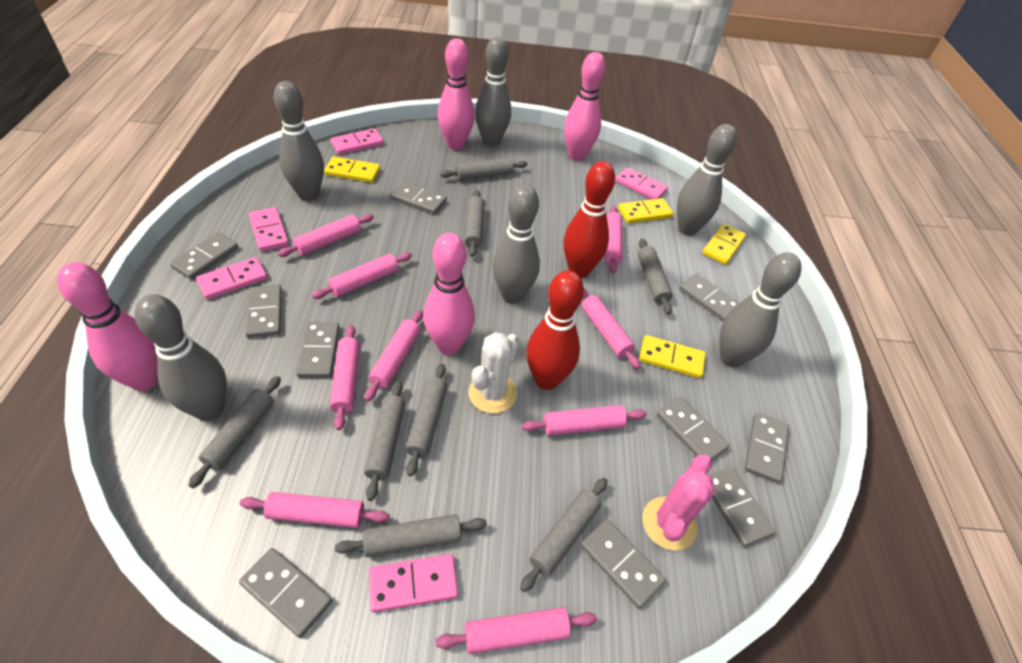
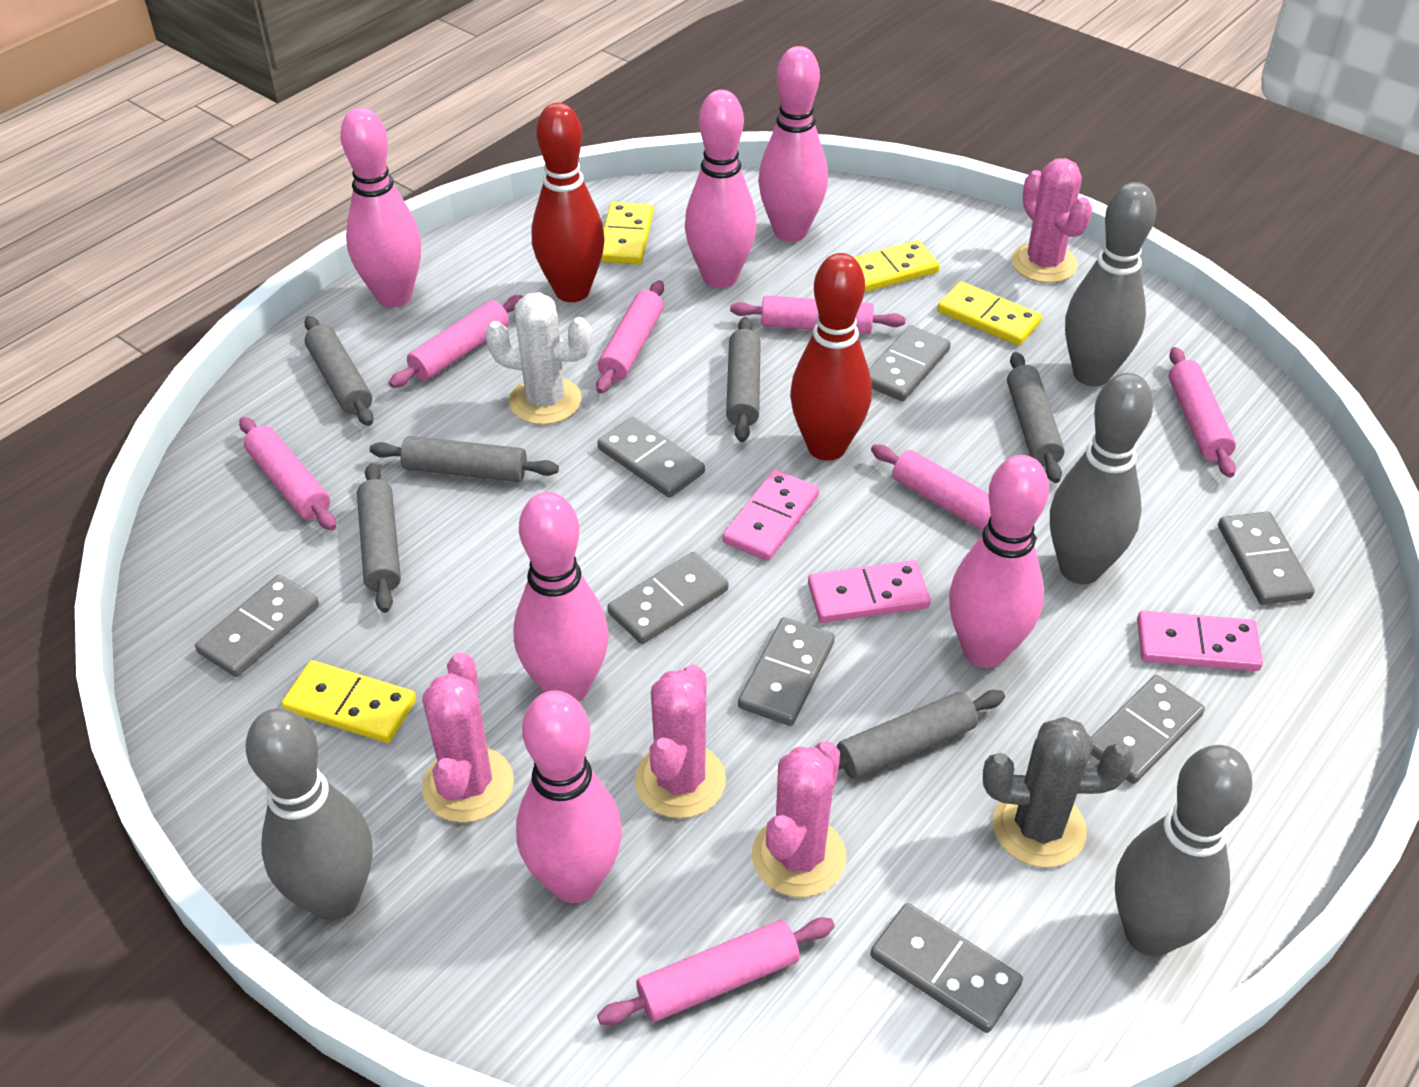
grey bowling pin: 6 -> 4
grey cactus: 0 -> 1
grey domino: 10 -> 8
grey rolling pin: 8 -> 6
pink bowling pin: 4 -> 6
pink cactus: 1 -> 4
pink domino: 5 -> 3
pink rolling pin: 9 -> 7

